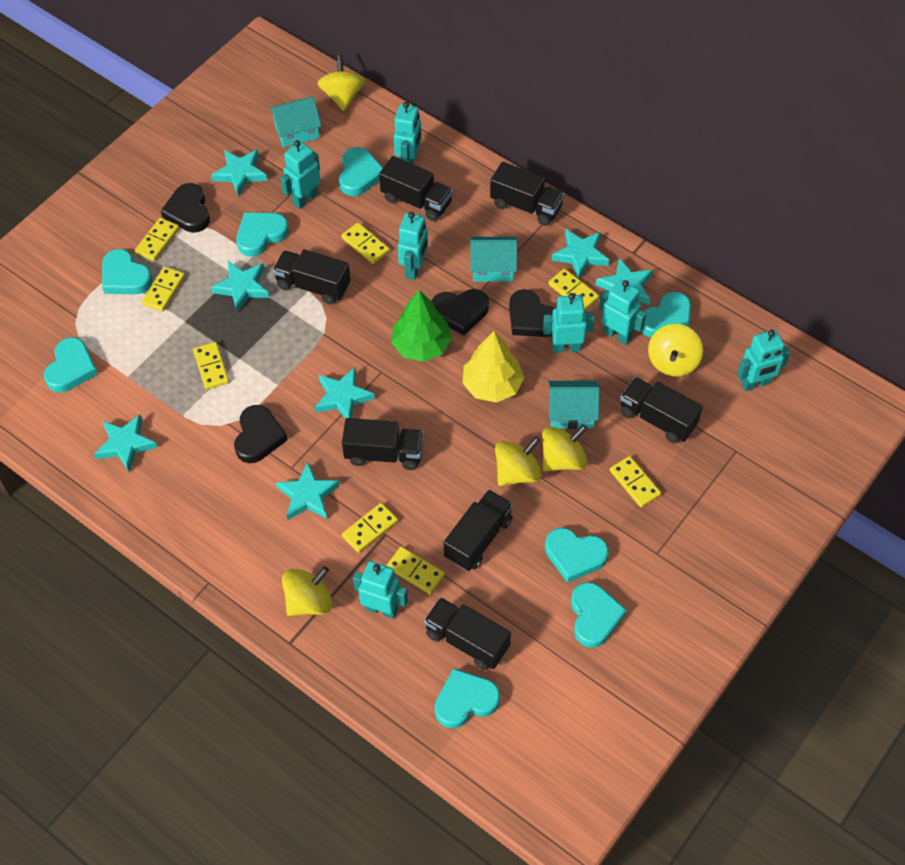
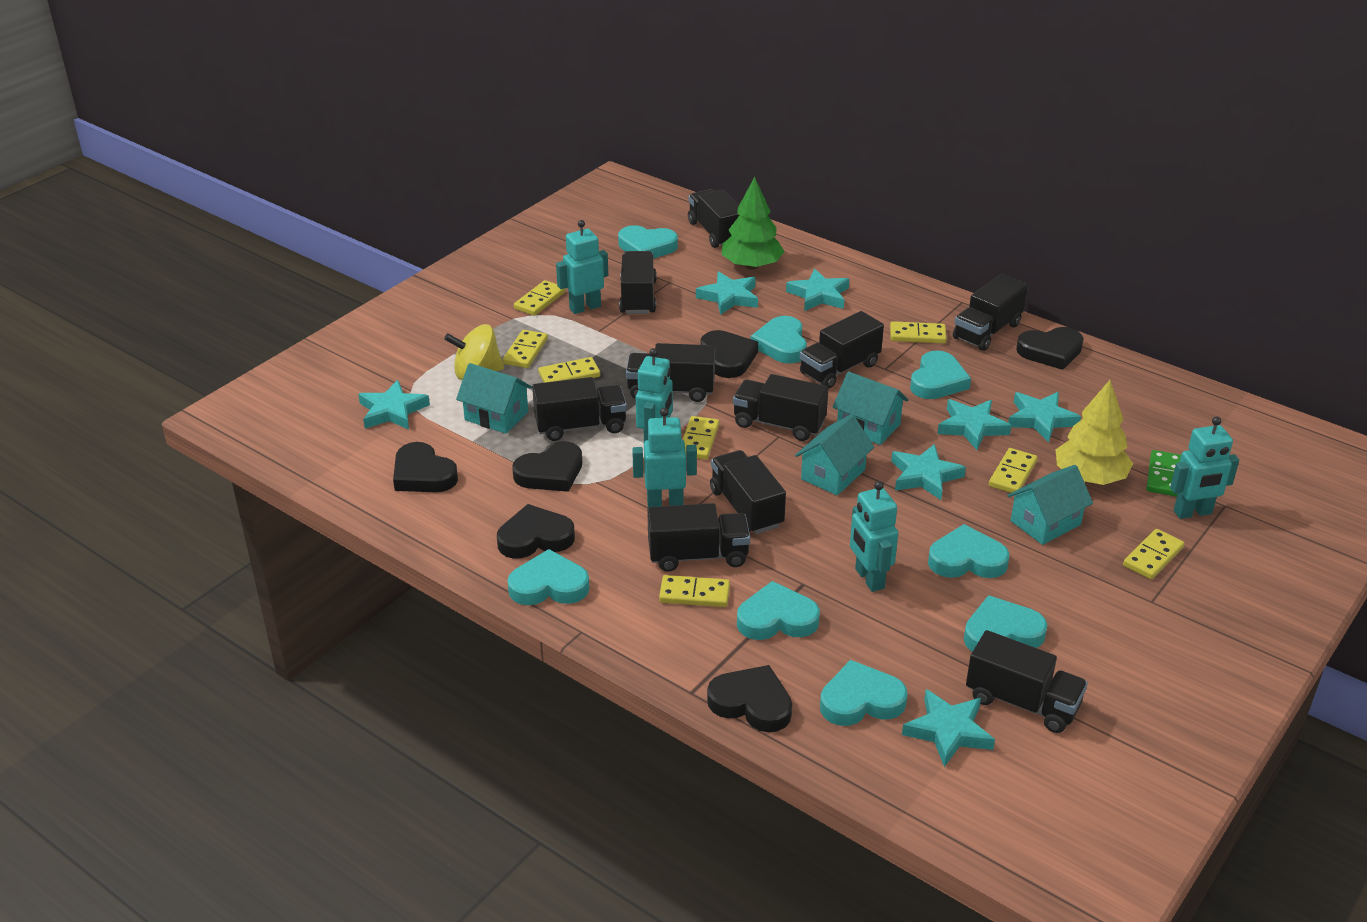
black heart: 4 -> 6
black truck: 7 -> 10
green domino: 0 -> 1
turquoise house: 3 -> 4
turquoise robot: 7 -> 5
yellow spinning top: 5 -> 1

